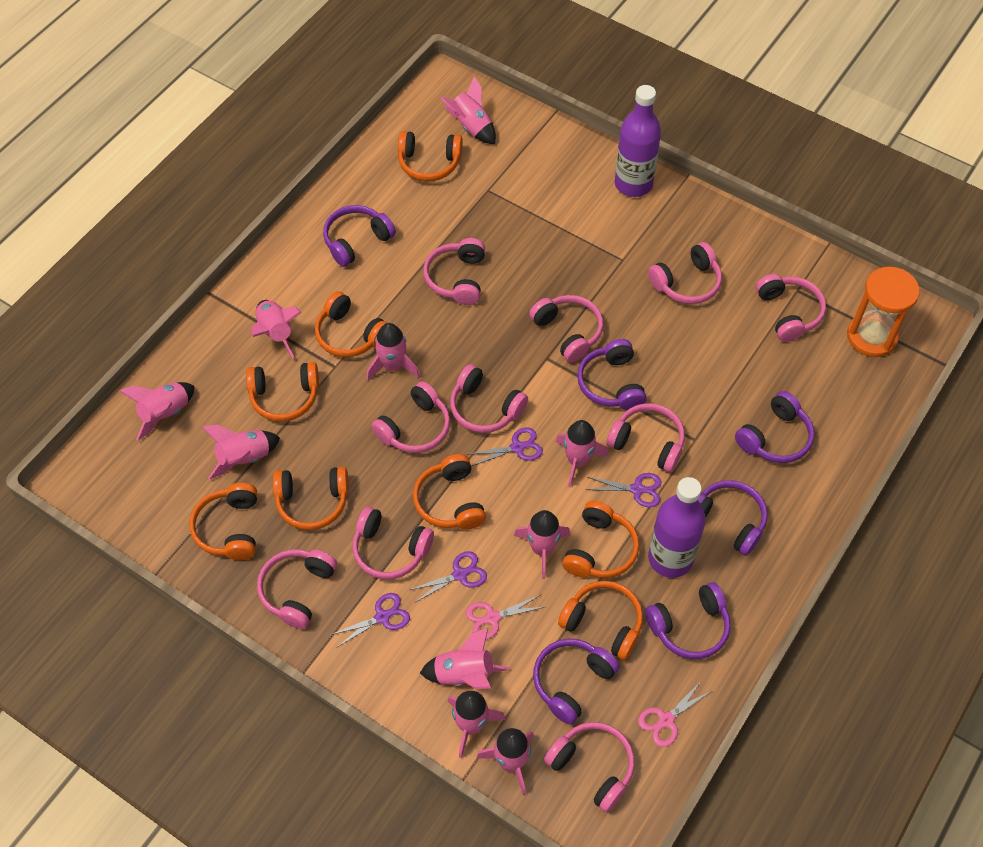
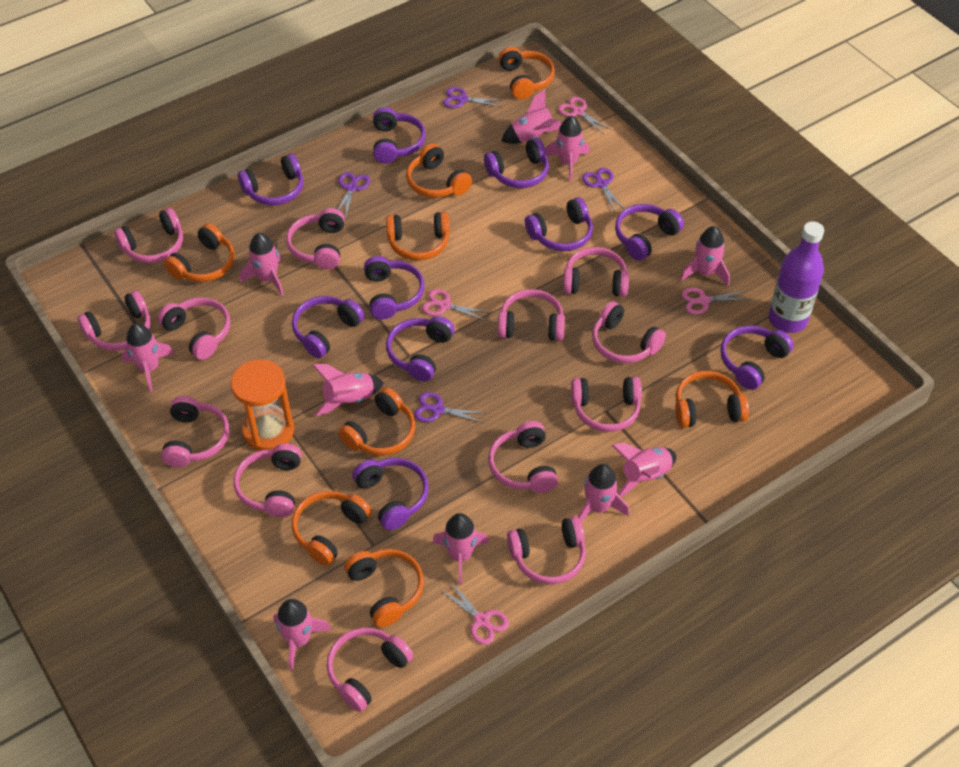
pink headphones: 10 -> 13
pink scissors: 2 -> 4
purple bottle: 2 -> 1
purple headphones: 6 -> 10

